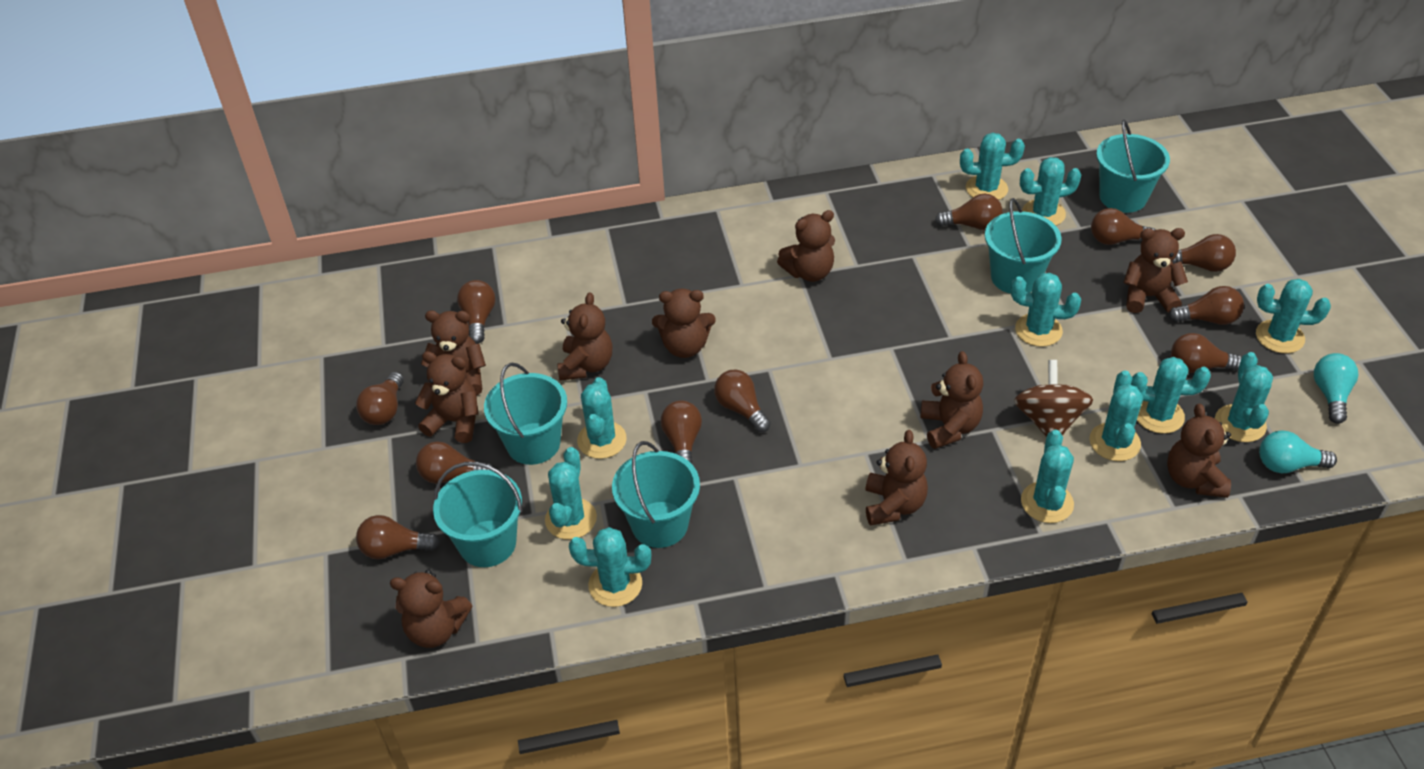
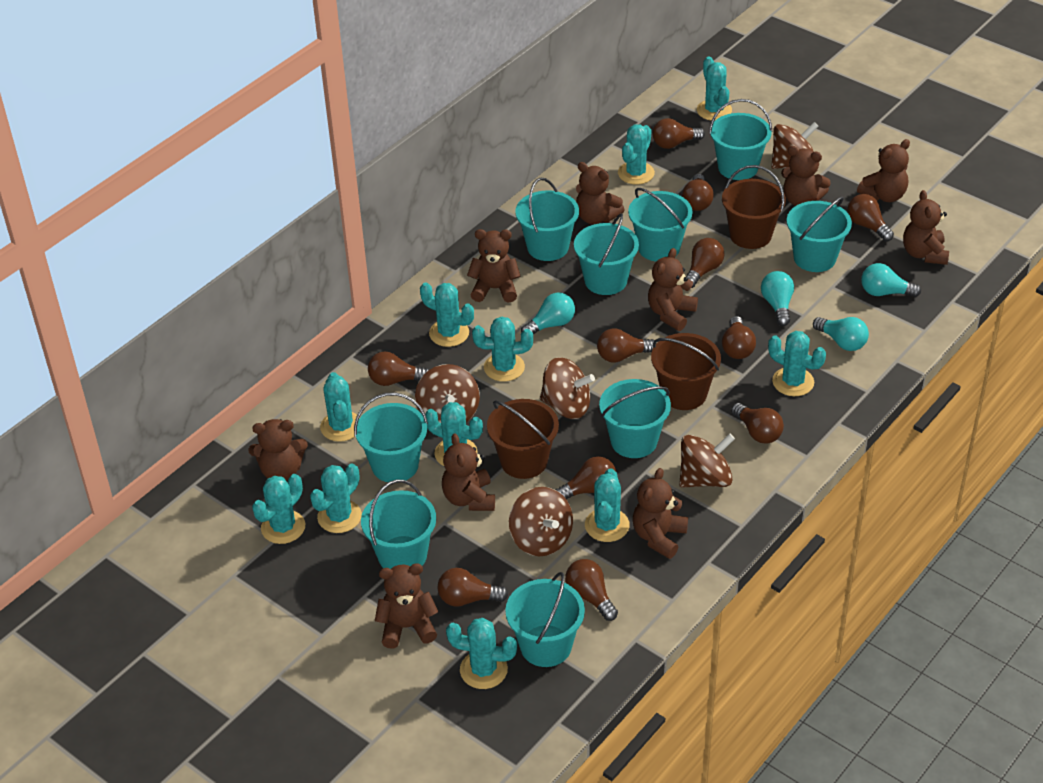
brown bucket: 0 -> 3
brown spinning top: 1 -> 5
turquoise bucket: 5 -> 9
turquoise light bulb: 2 -> 4

